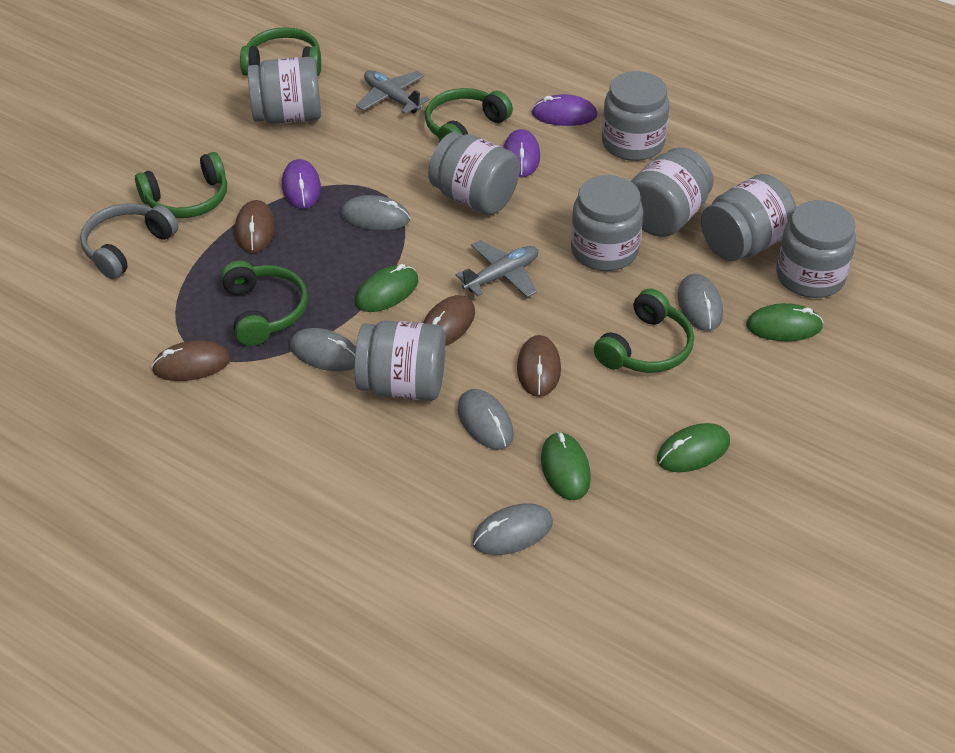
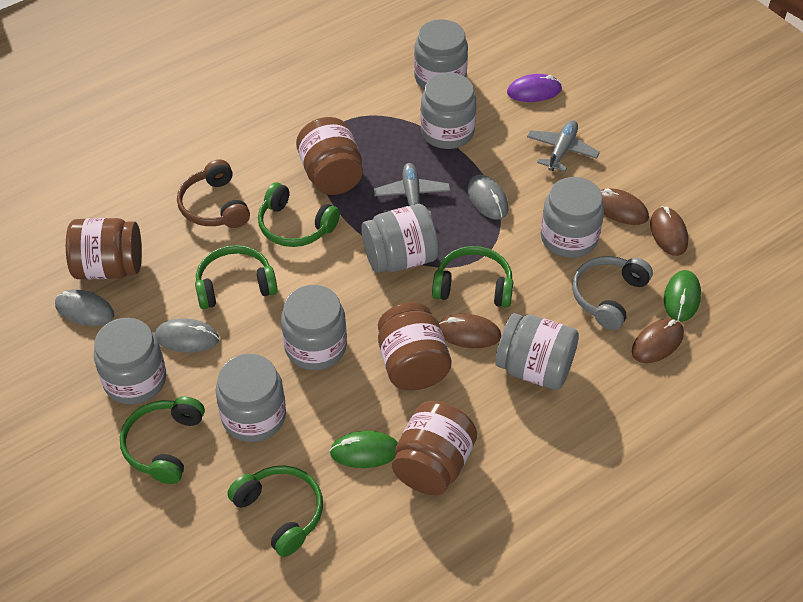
brown headphones: 0 -> 1
brown jar: 0 -> 4
green mouse: 4 -> 2
grey mouse: 5 -> 3
purple mouse: 3 -> 1

